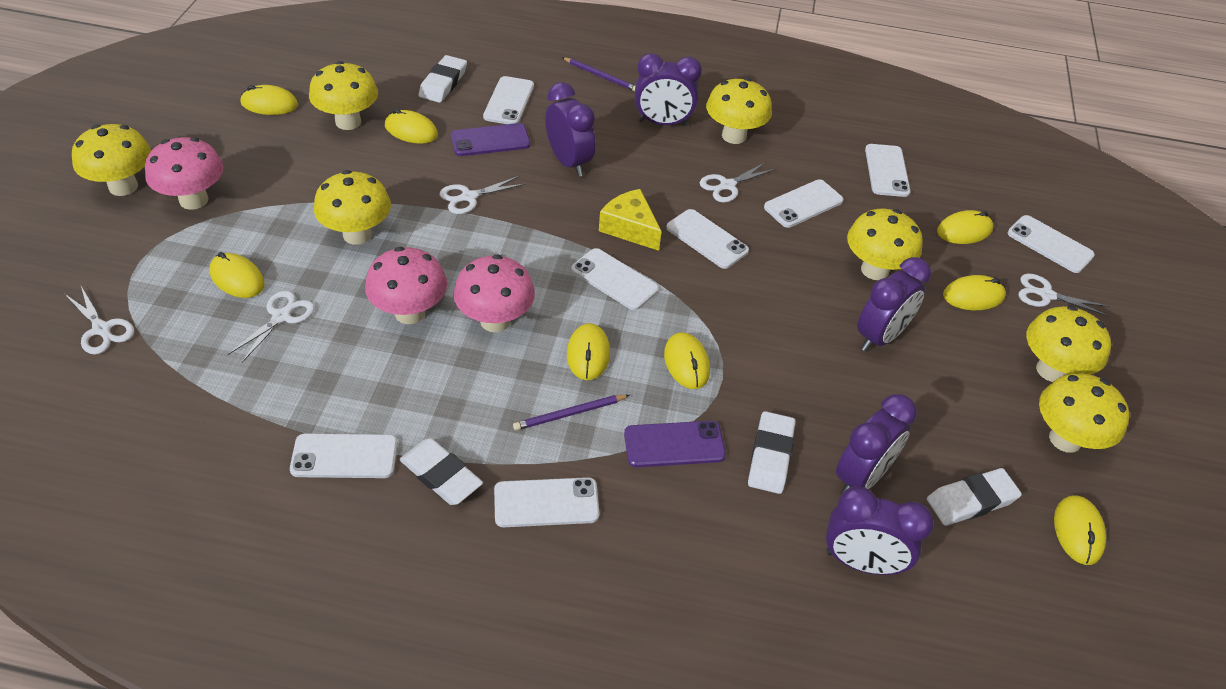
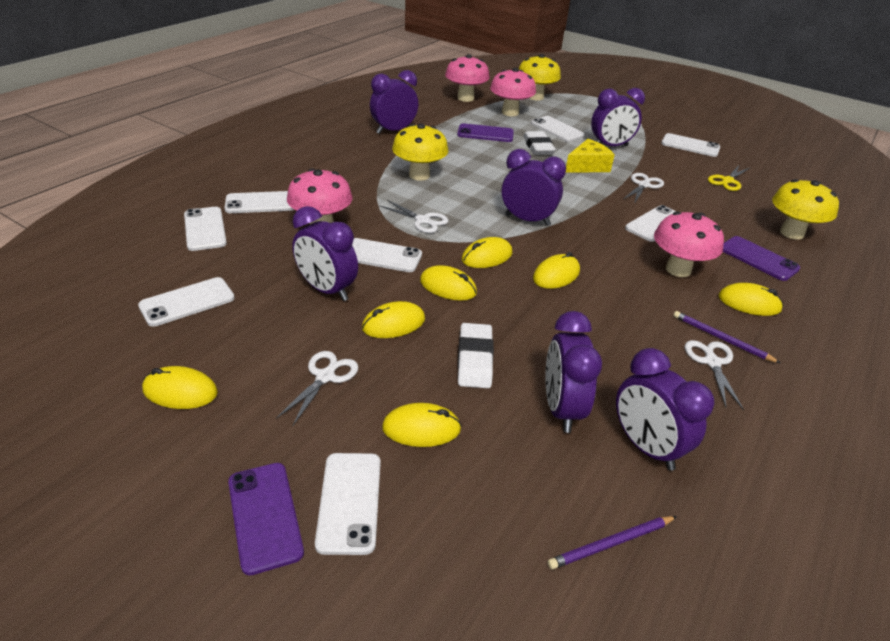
pink mushroom: 3 -> 4
purple clock: 5 -> 6
purple phone: 2 -> 3
white eraser: 4 -> 2
white scissors: 5 -> 4
yellow mouse: 8 -> 7
yellow mushroom: 7 -> 3
yellow scissors: 0 -> 1

